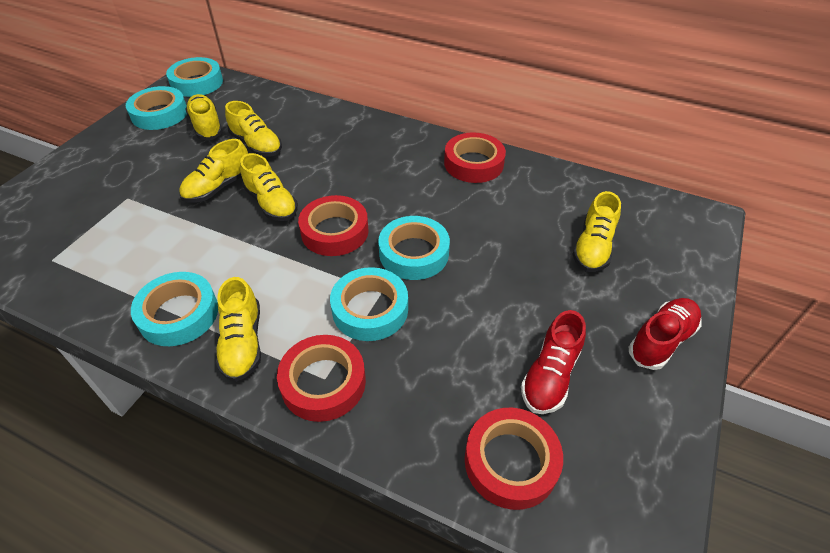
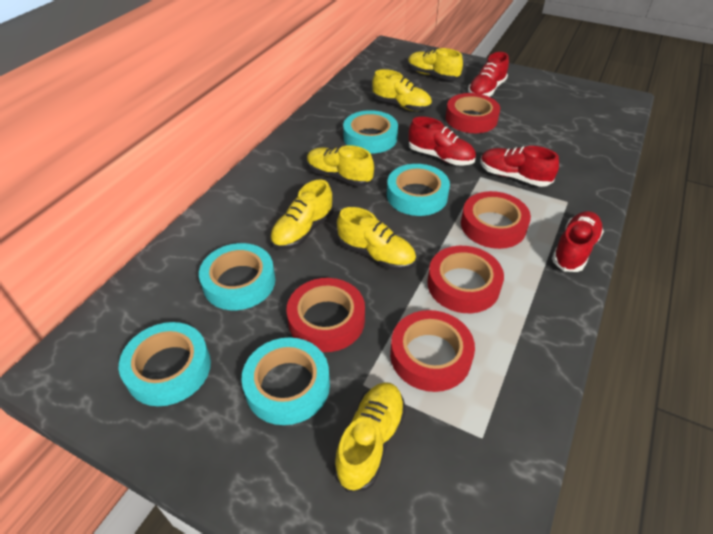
red shoe: 2 -> 4
red tape: 4 -> 5

